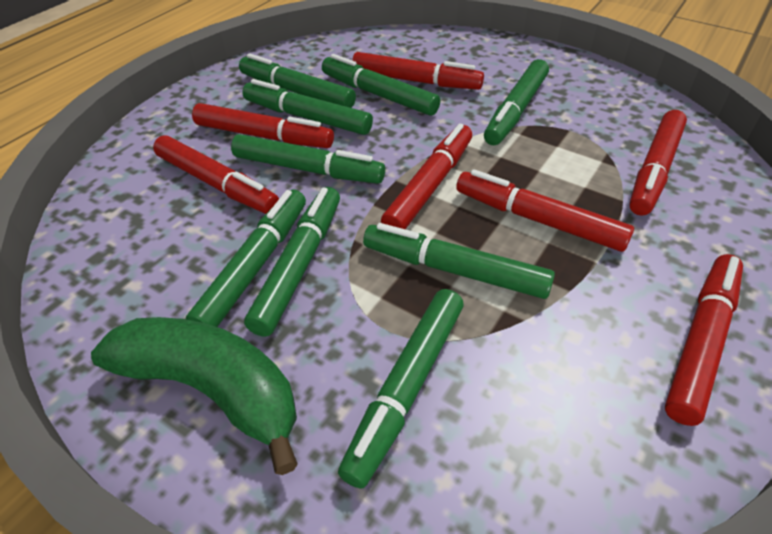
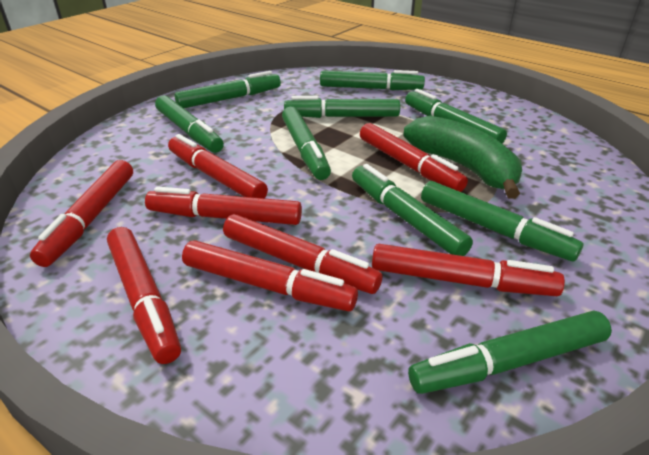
red marker: 7 -> 8

